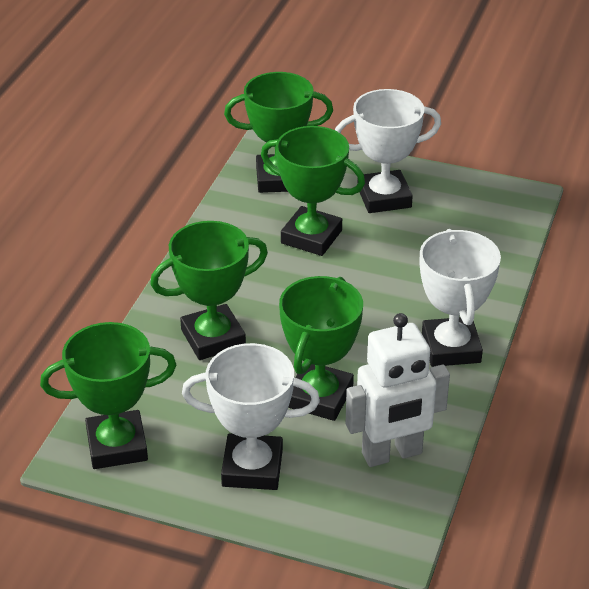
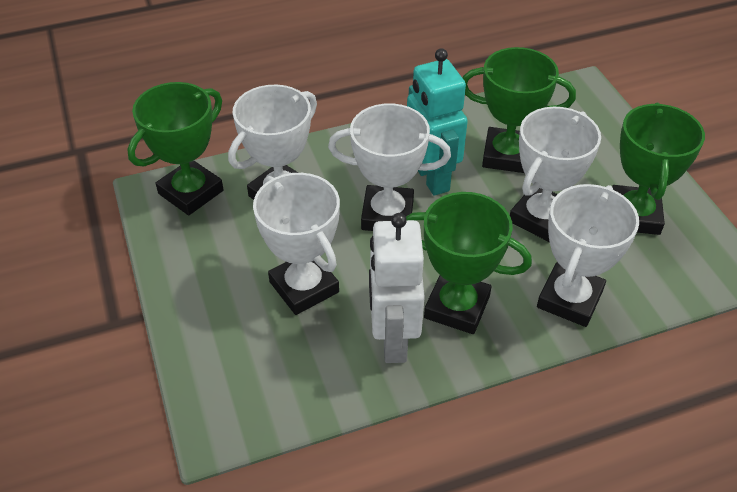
green trophy: 5 -> 4
turquoise robot: 0 -> 1
white trophy: 3 -> 5

